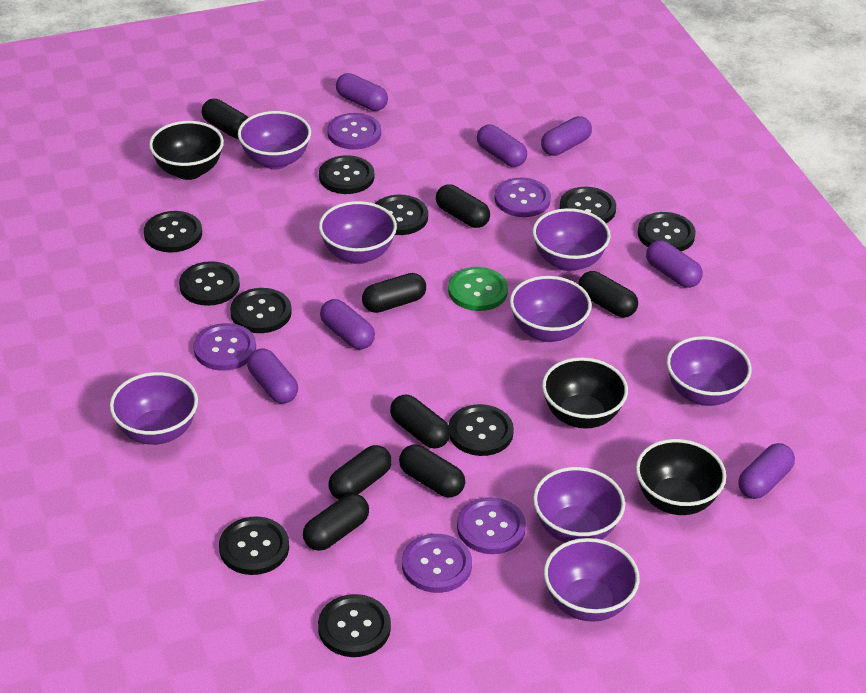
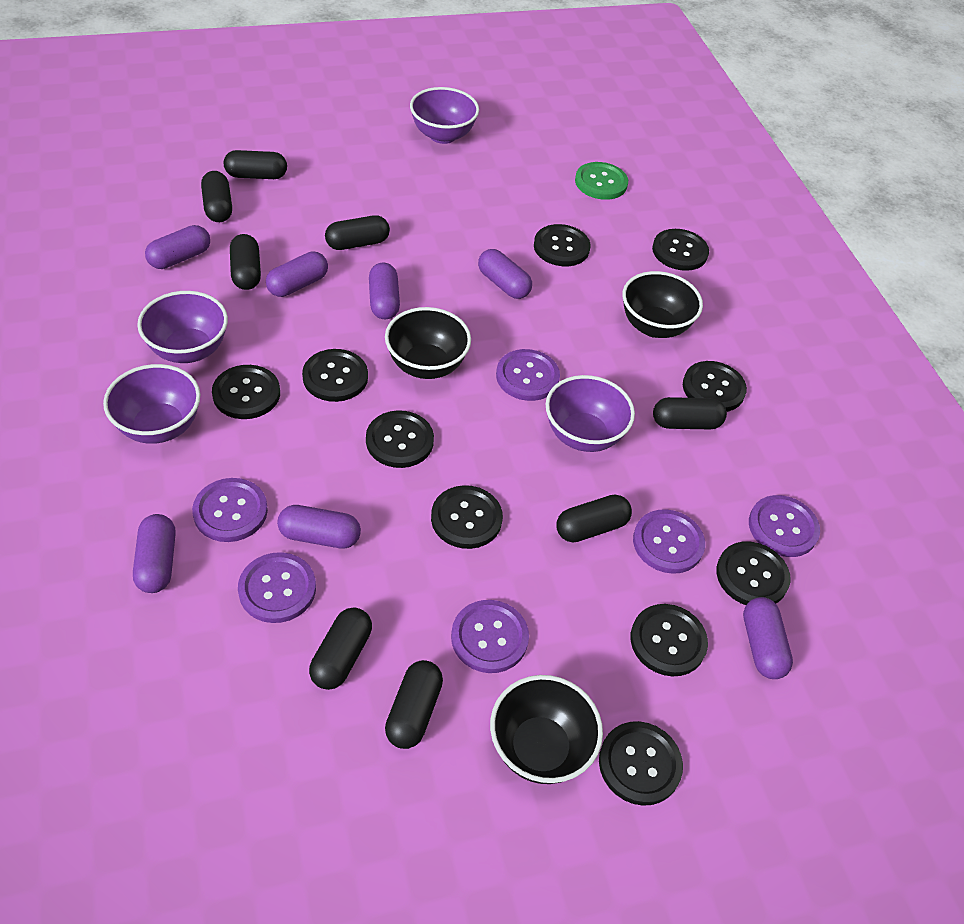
purple bowl: 8 -> 4
purple button: 5 -> 6

